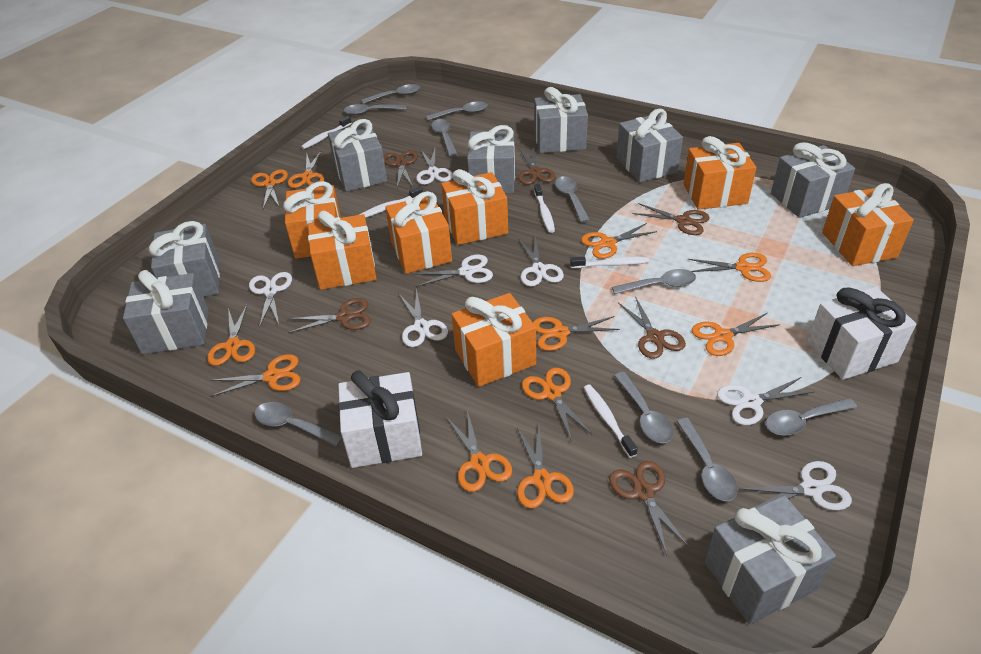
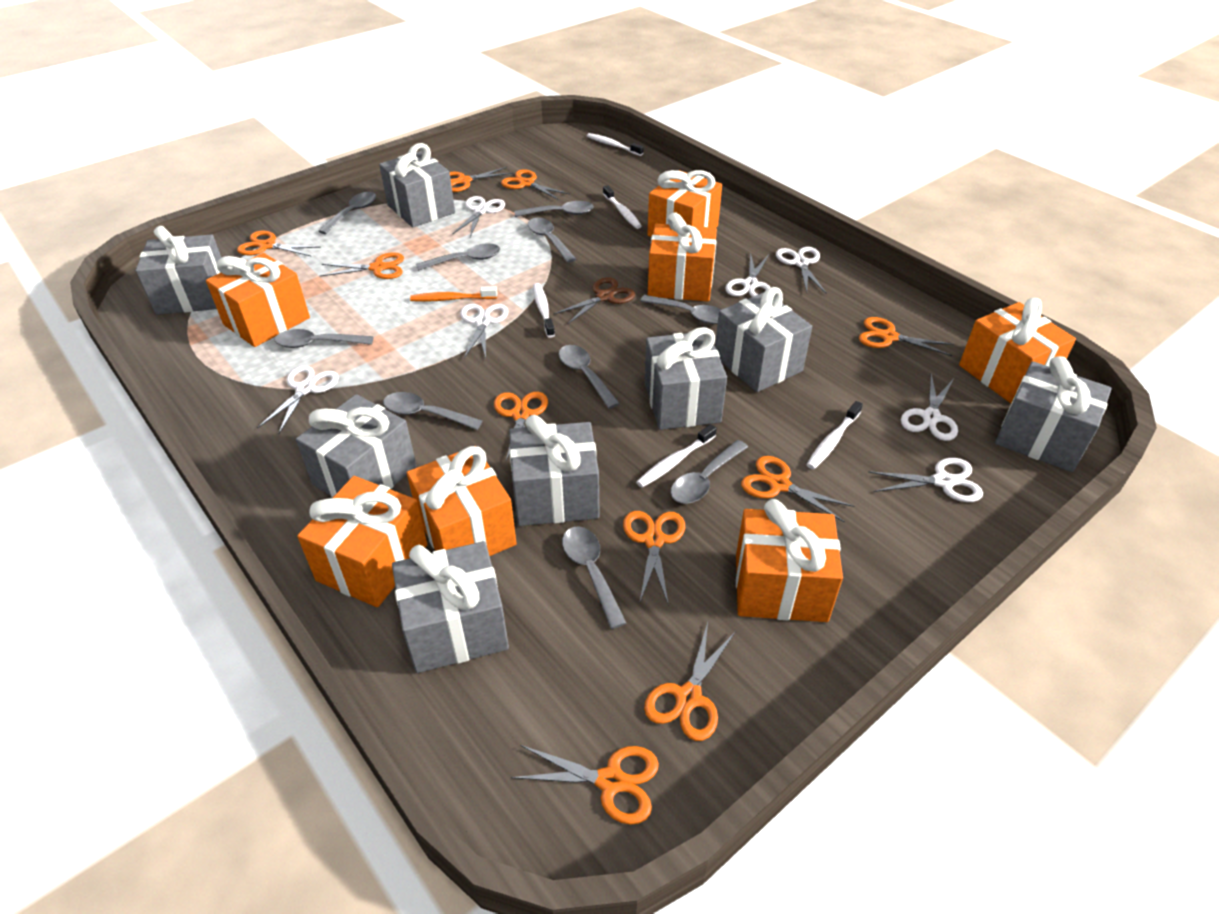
brown scissors: 6 -> 1
orange scissors: 11 -> 10
orange toothbrush: 0 -> 1
white gift: 2 -> 0

